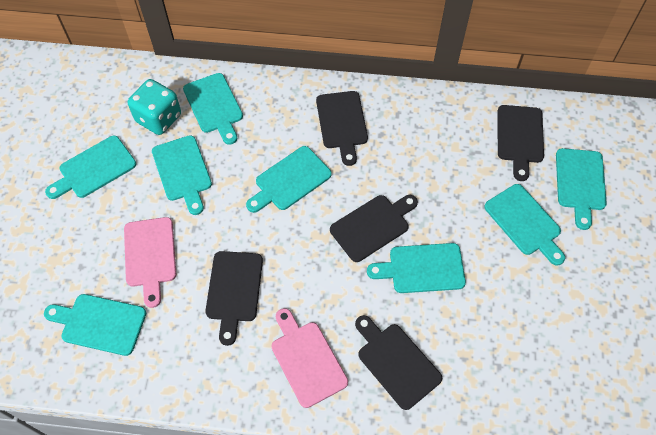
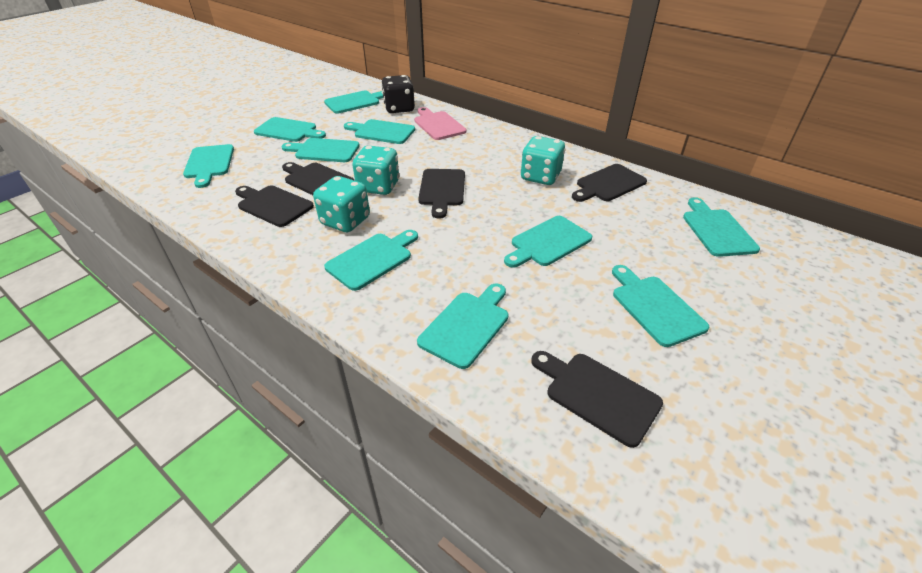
black dice: 0 -> 1
pink cutting board: 2 -> 1
turquoise cutting board: 8 -> 10
turquoise dice: 1 -> 3

